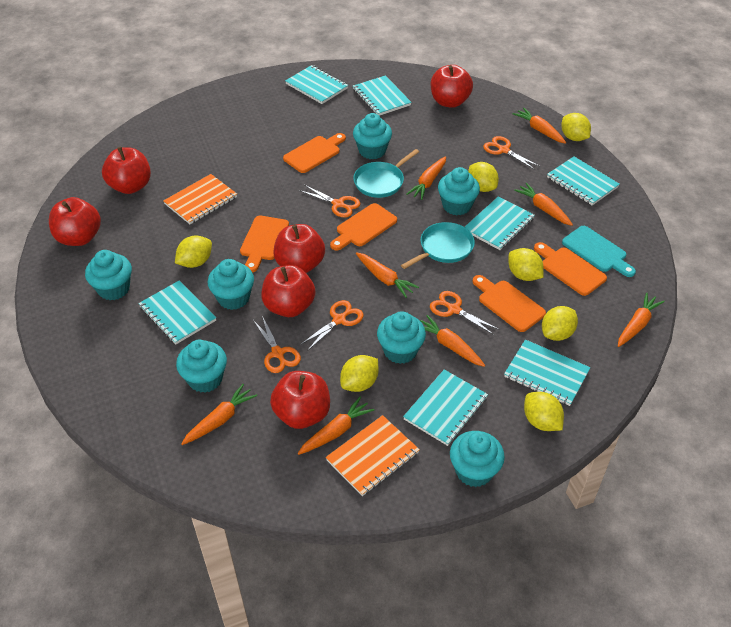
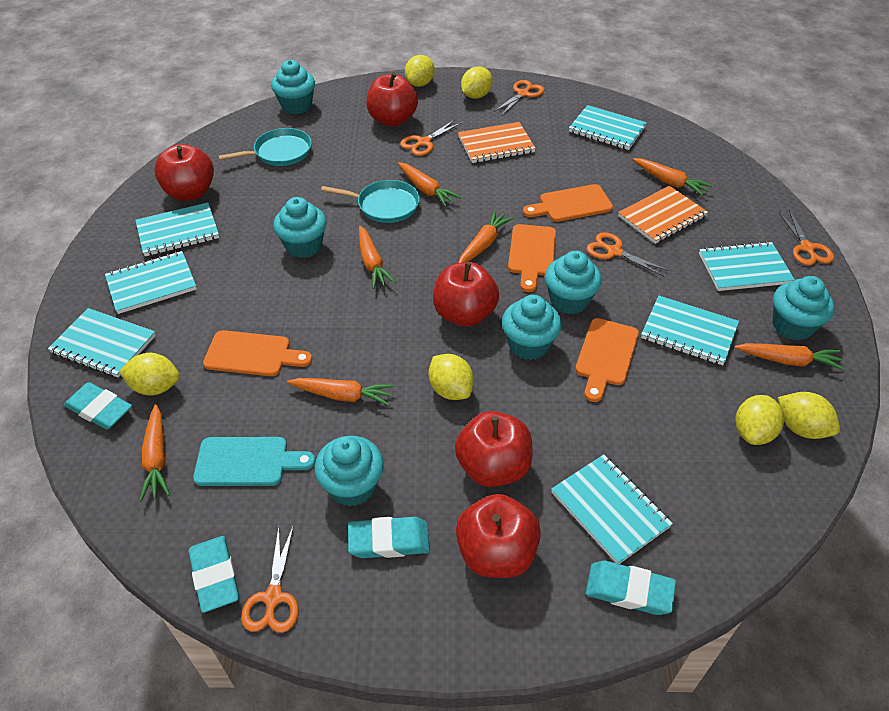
orange carrot: 8 -> 7
orange cutting board: 5 -> 4
red apple: 6 -> 5
turquoise cupcake: 7 -> 6
turquoise eraser: 0 -> 4
yellow lemon: 7 -> 6

